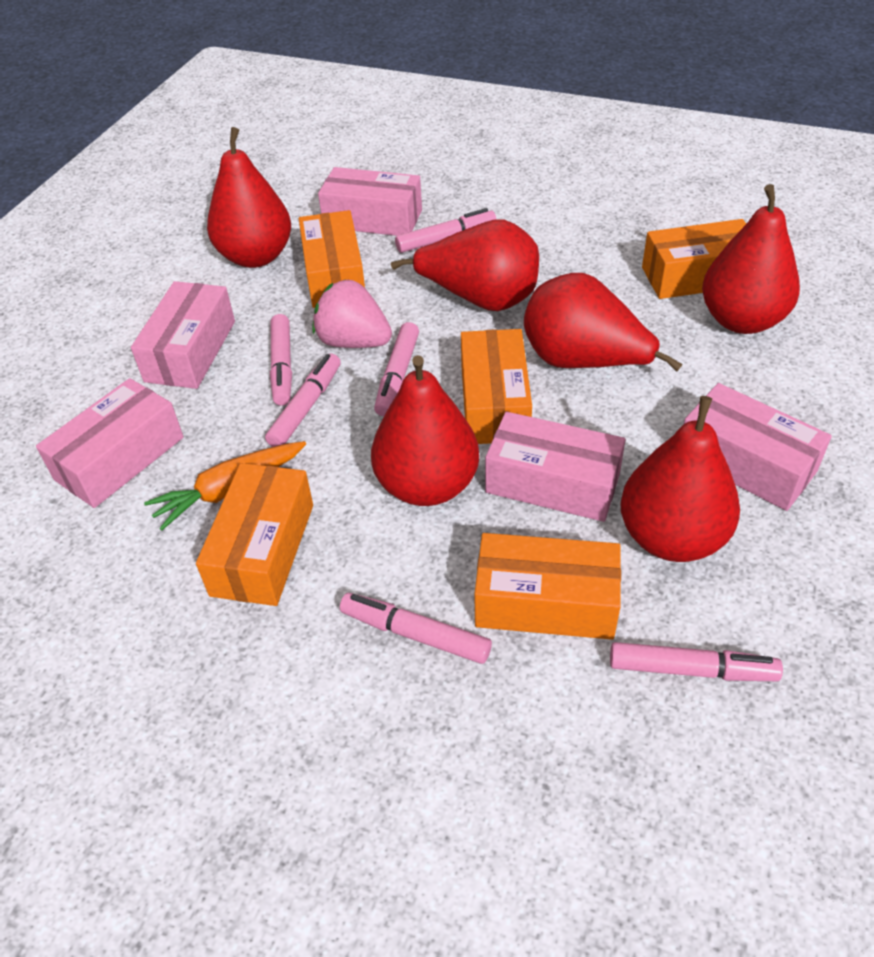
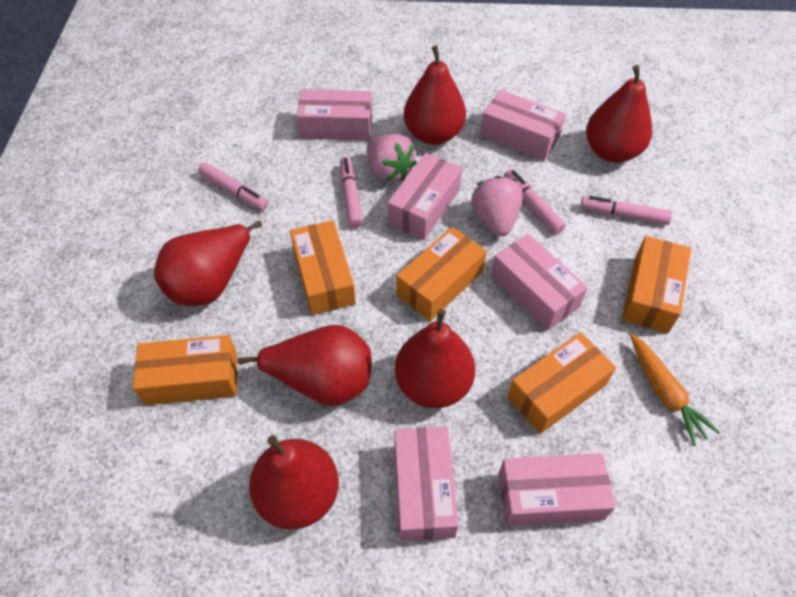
pink box: 5 -> 6
pink marker: 6 -> 4
pink strawberry: 1 -> 2

